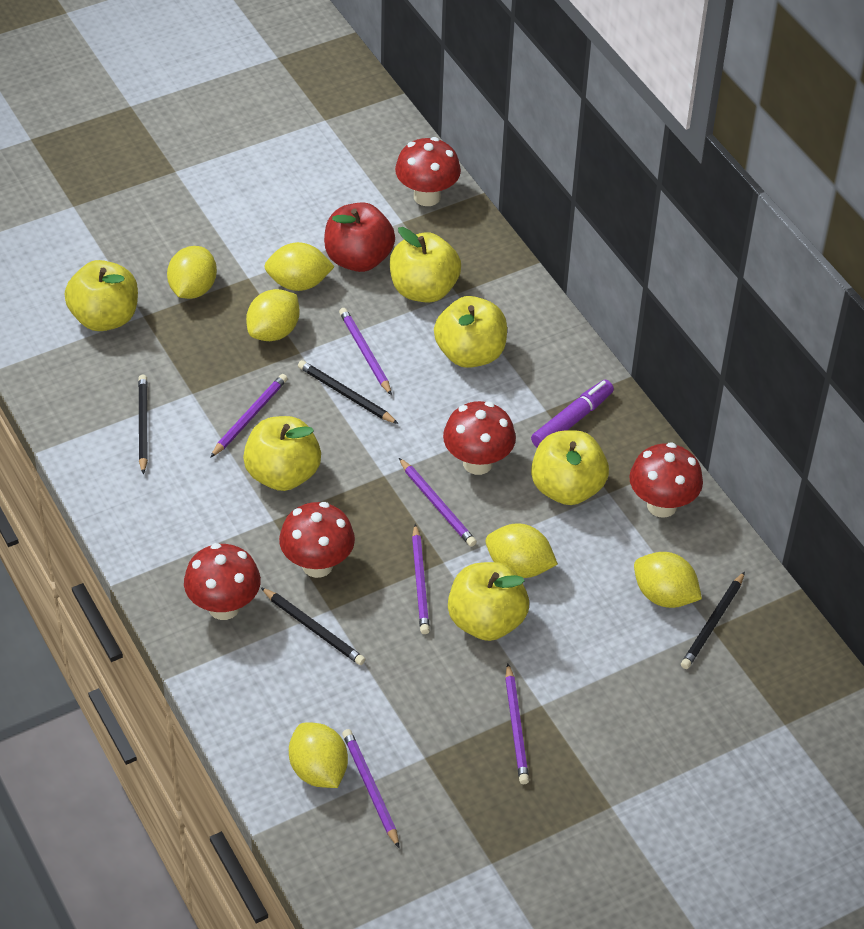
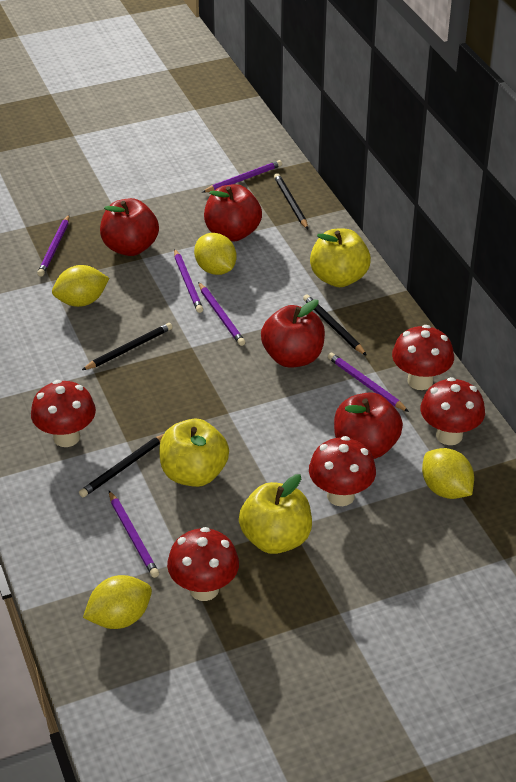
purple marker: 1 -> 0
red apple: 1 -> 4
yellow apple: 6 -> 3
yellow lemon: 6 -> 4

